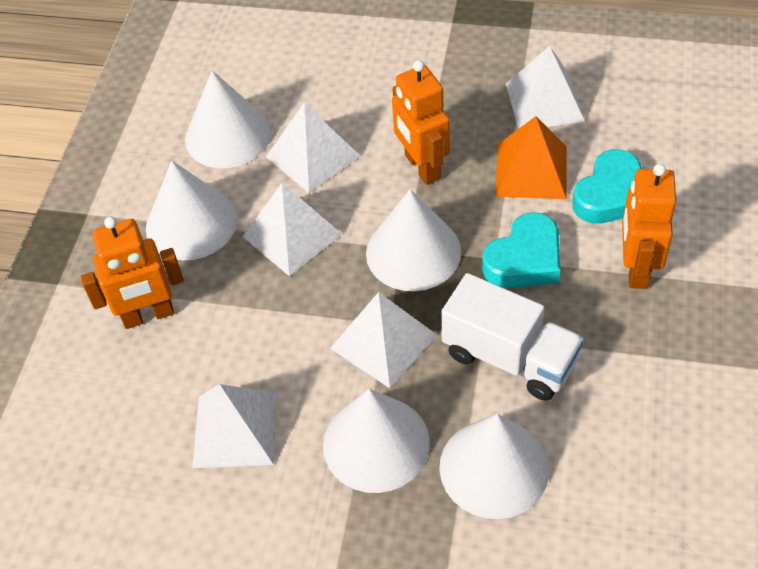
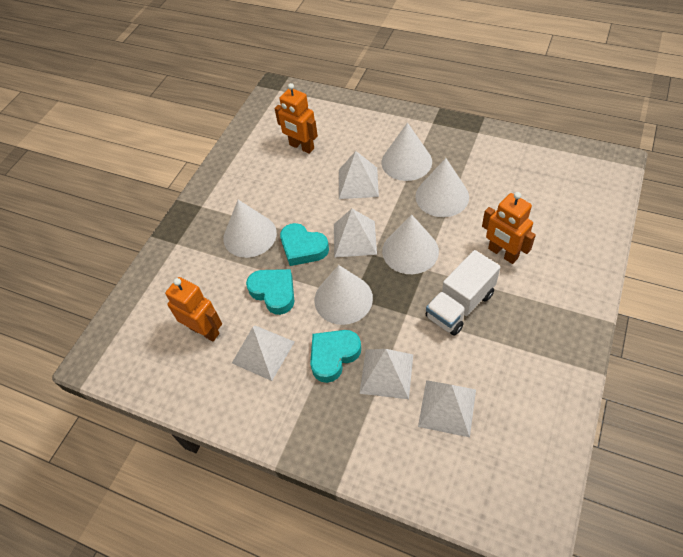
orange pyramid: 1 -> 0
turquoise heart: 2 -> 3

